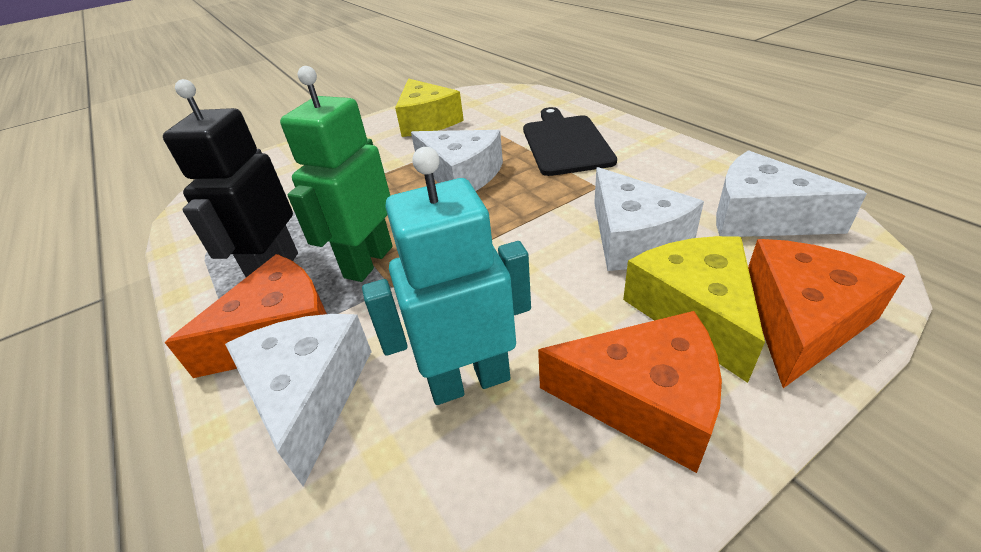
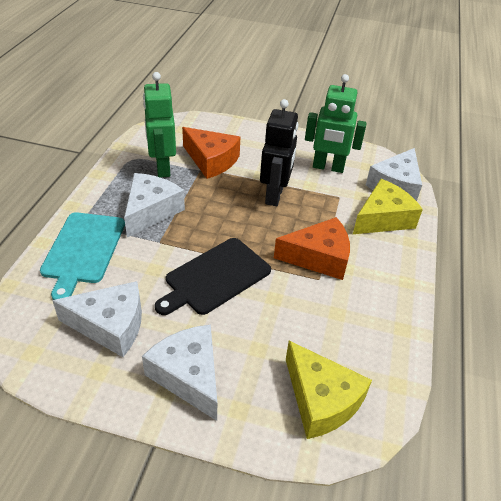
green robot: 1 -> 2
orange cheese: 3 -> 2
turquoise cutting board: 0 -> 1
turquoise robot: 1 -> 0

